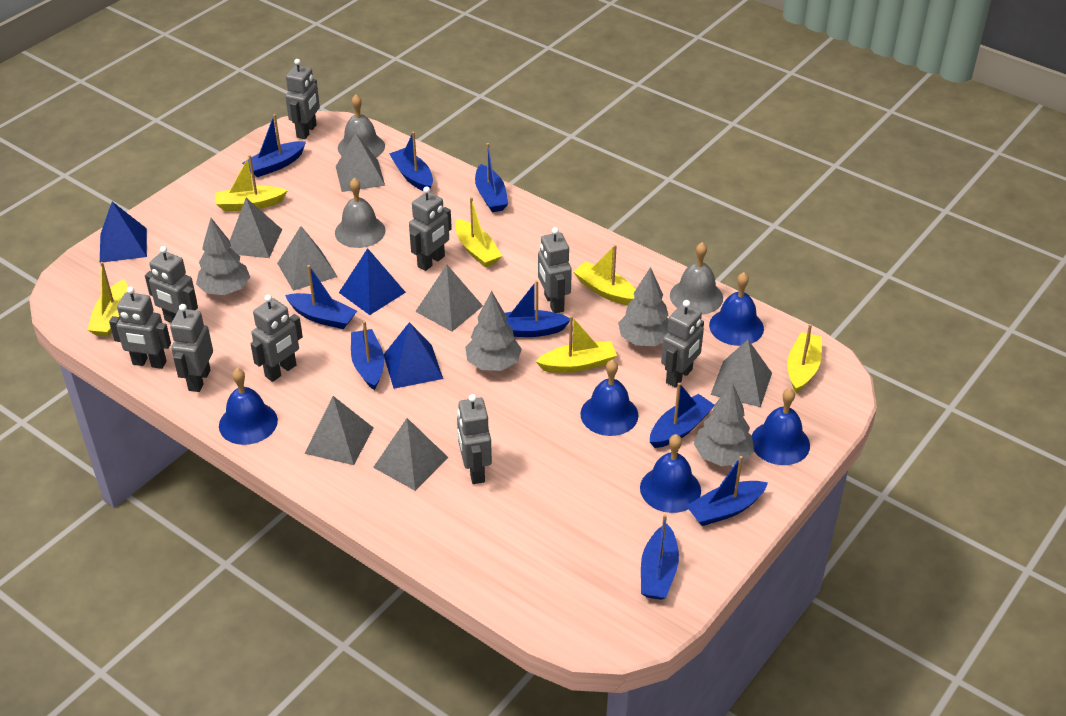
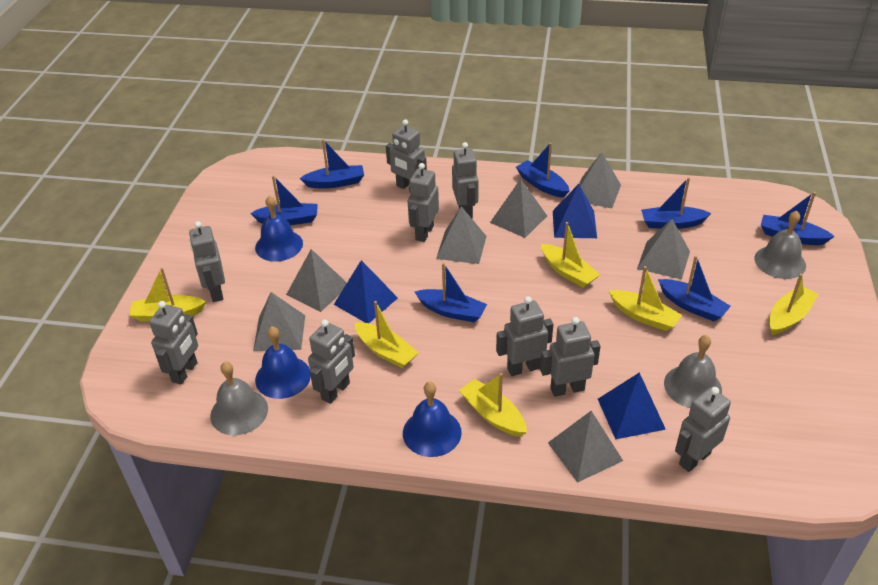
blue bell: 5 -> 3
blue boat: 9 -> 7
grey tree: 4 -> 0

